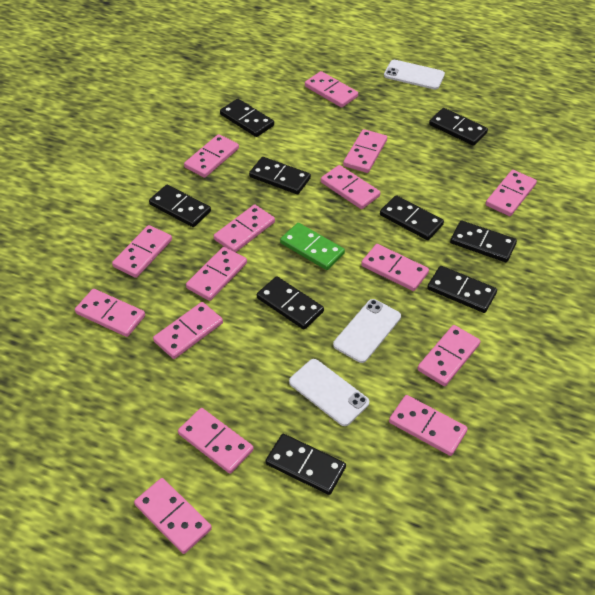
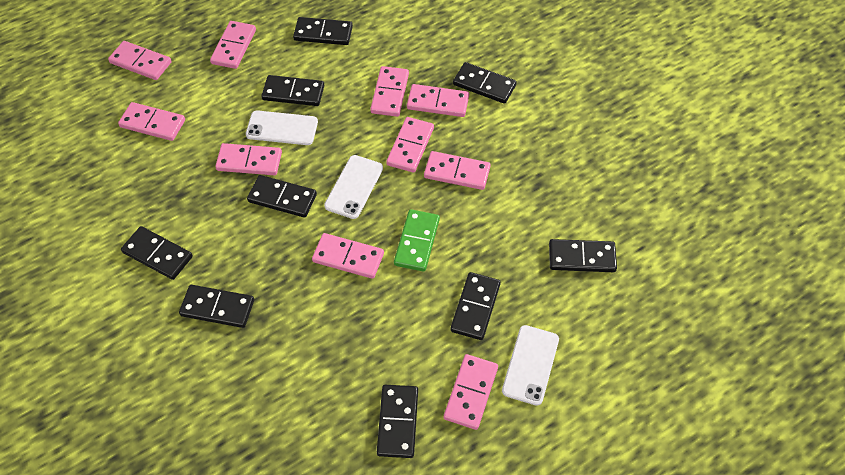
pink domino: 15 -> 10

